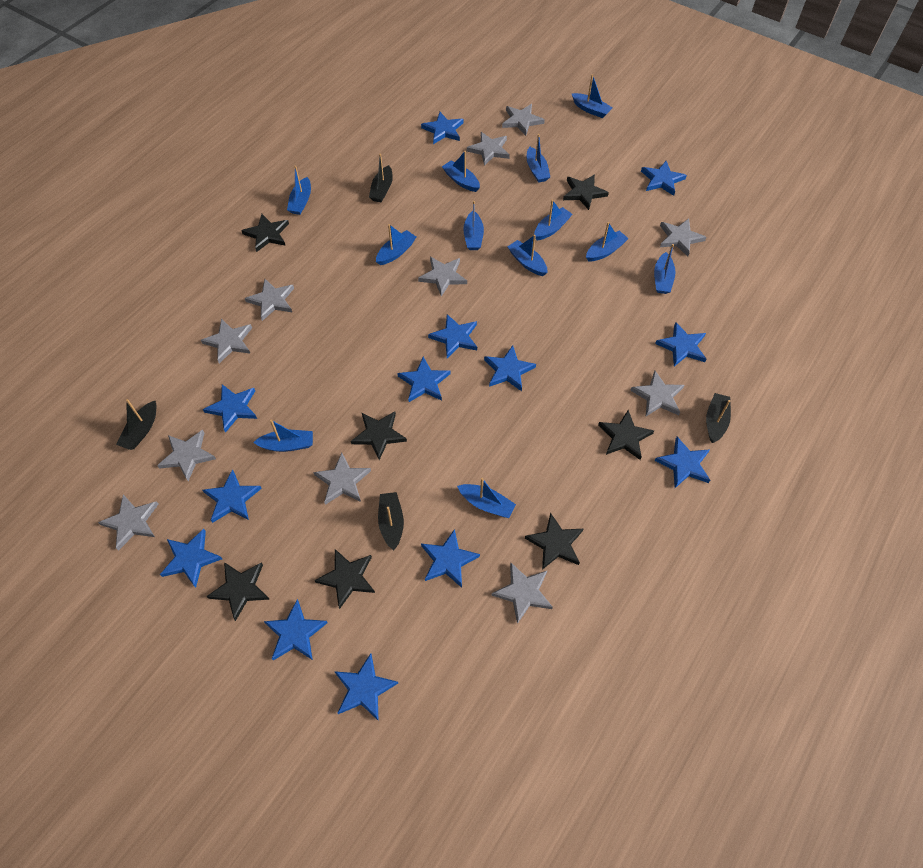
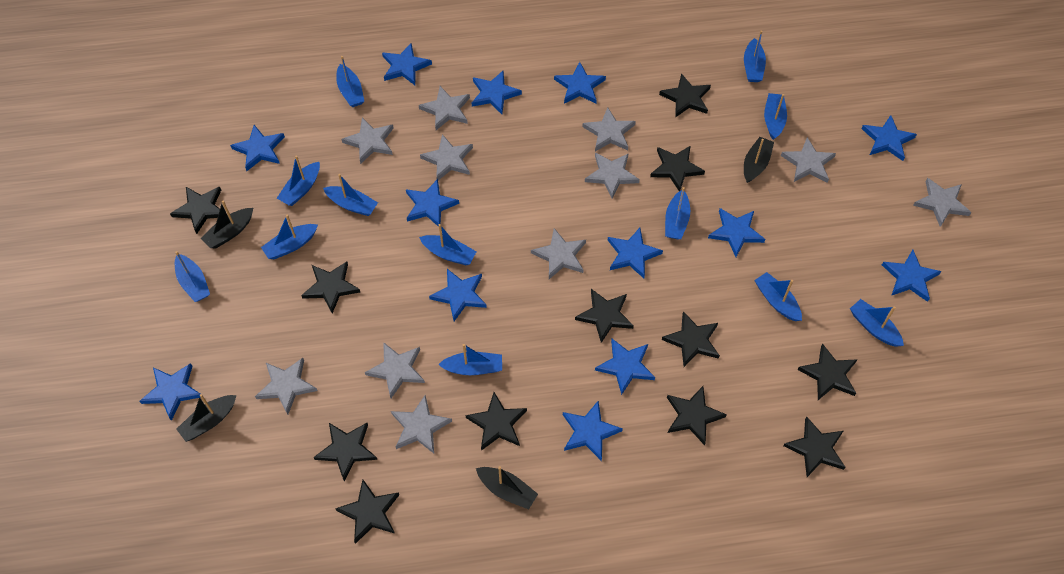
black star: 7 -> 12

